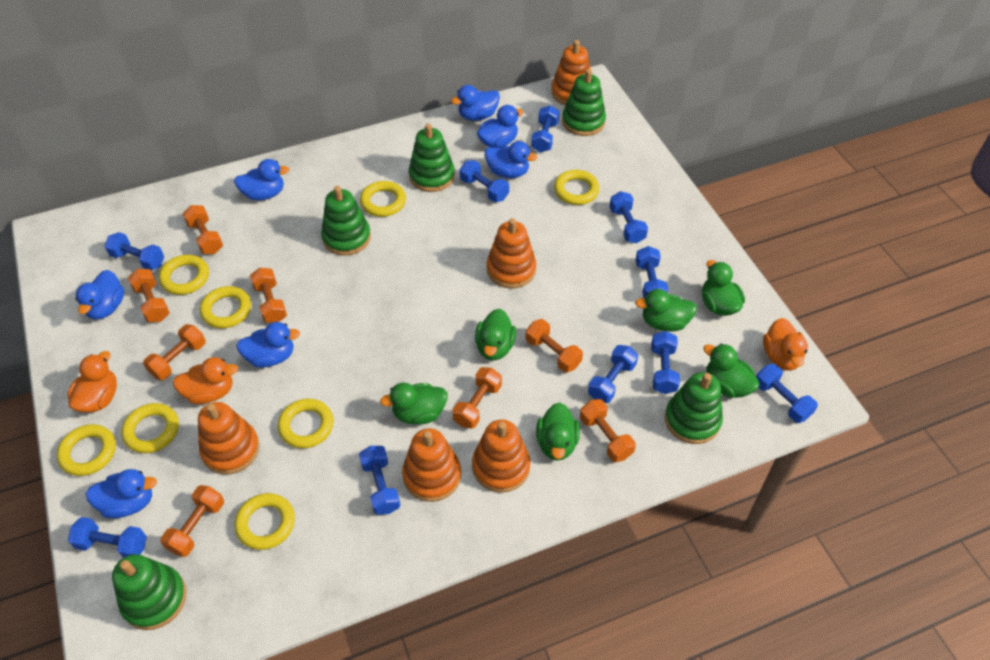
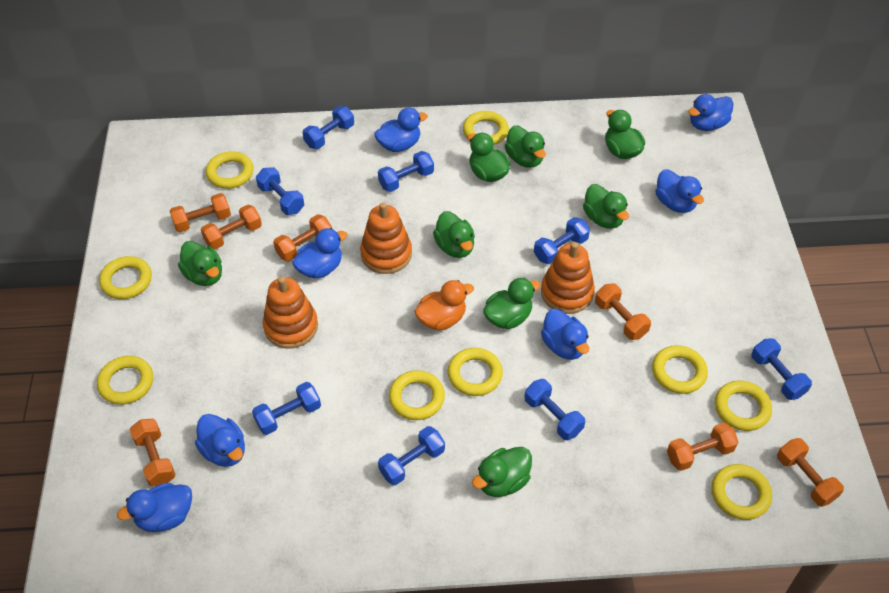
blue dumbbell: 10 -> 8
green duck: 6 -> 8
green stacking toy: 5 -> 0
orange duck: 3 -> 1
orange dumbbell: 8 -> 7
orange stacking toy: 5 -> 3
yellow ring: 8 -> 9

